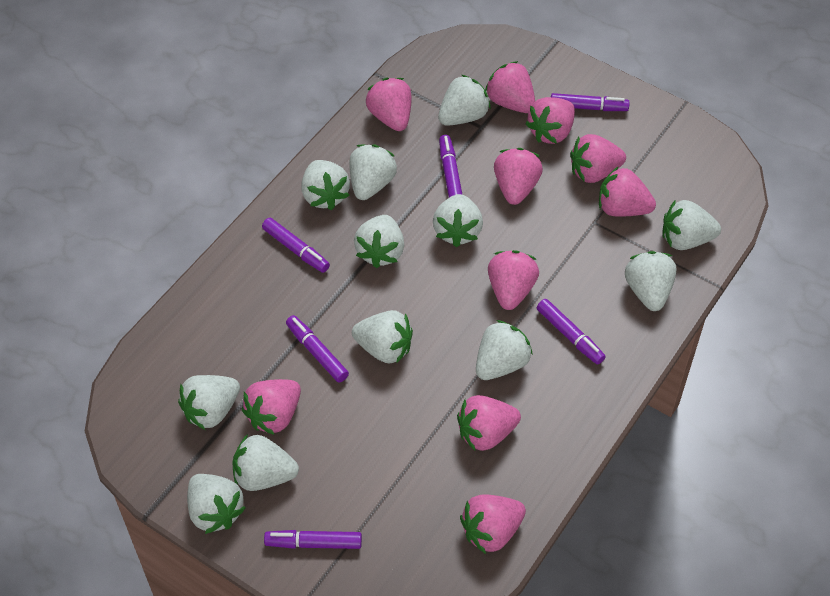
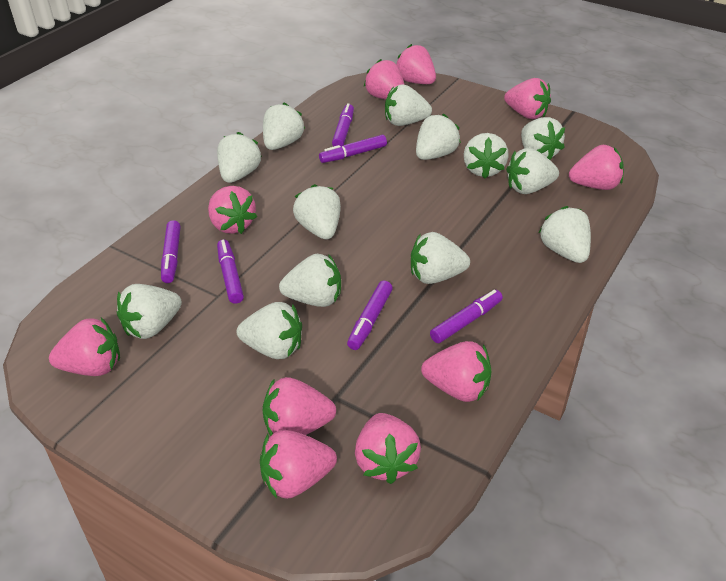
white strawberry: 12 -> 13

